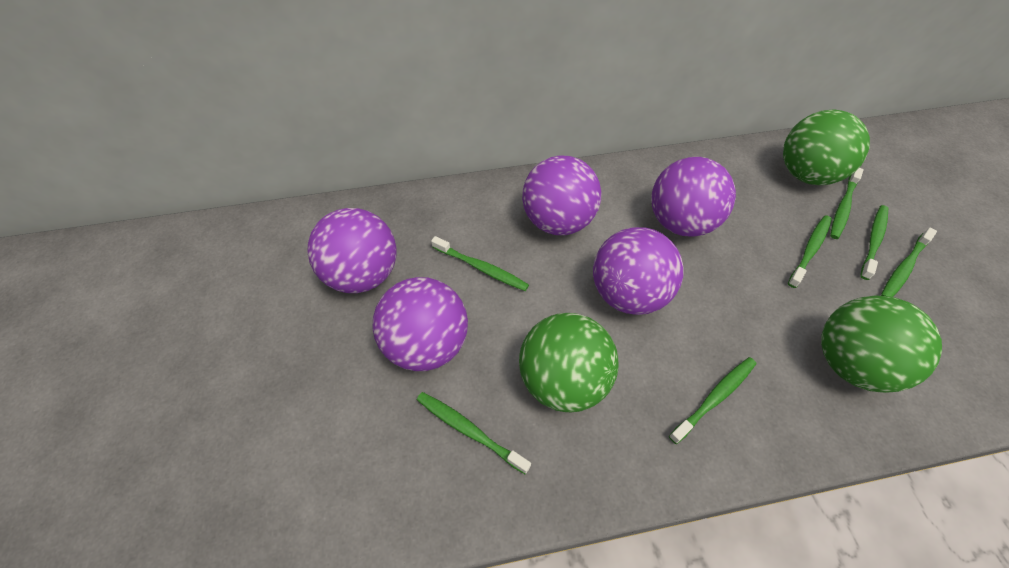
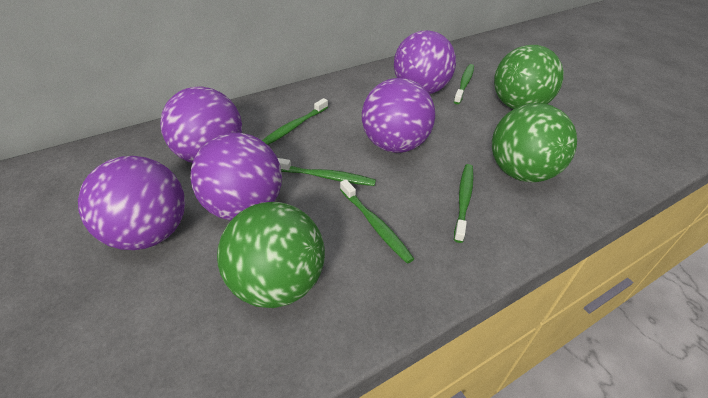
green toothbrush: 7 -> 5

